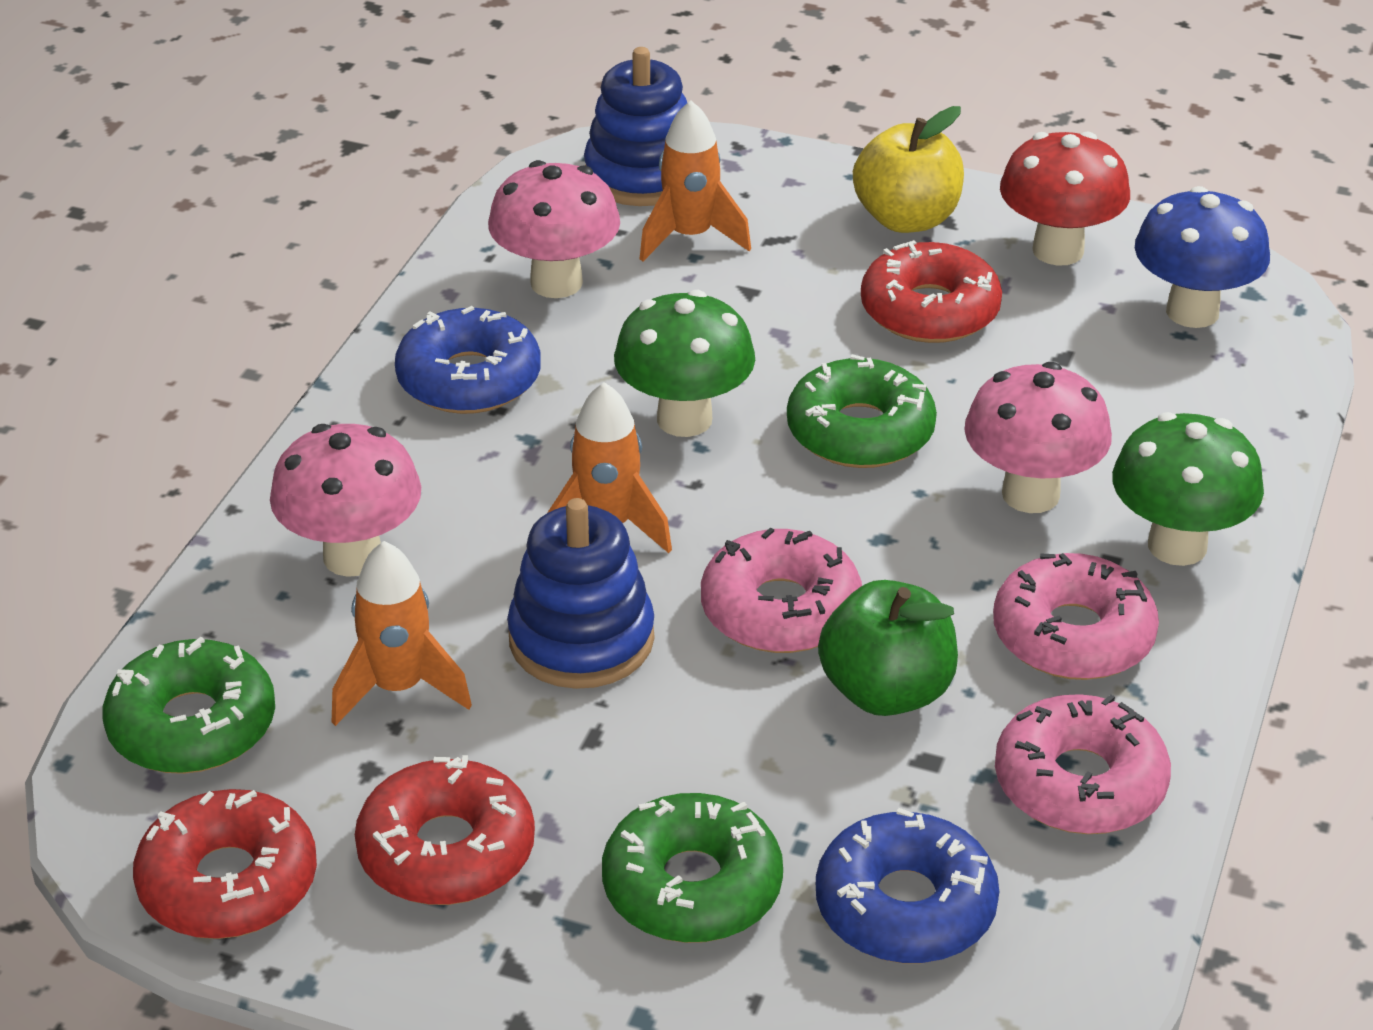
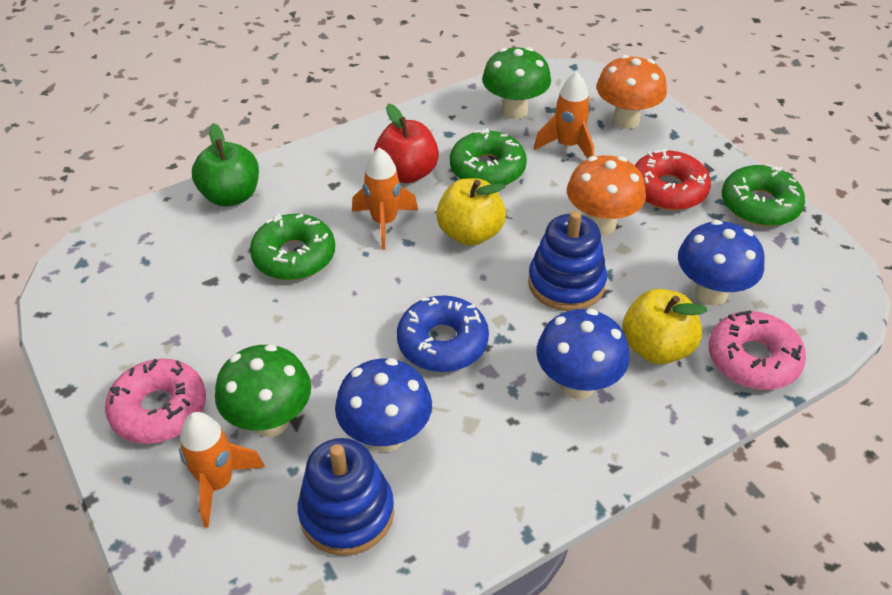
blue donut: 2 -> 1
blue mushroom: 1 -> 3
orange mushroom: 0 -> 2
pink donut: 3 -> 2
pink mushroom: 3 -> 0
red apple: 0 -> 1
red donut: 3 -> 1
red mushroom: 1 -> 0
yellow apple: 1 -> 2

